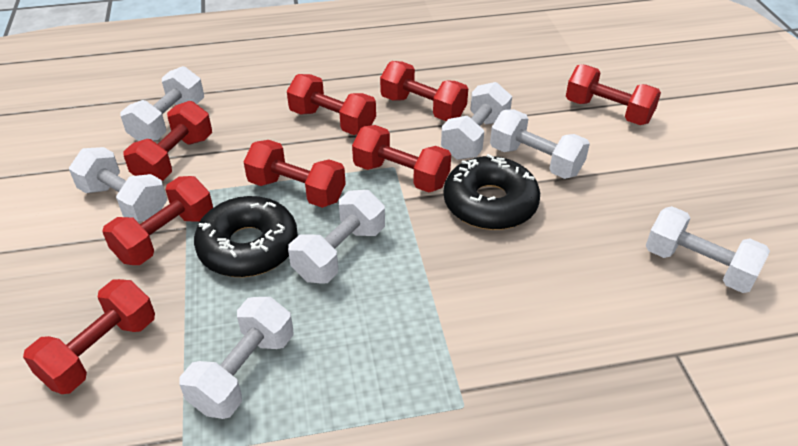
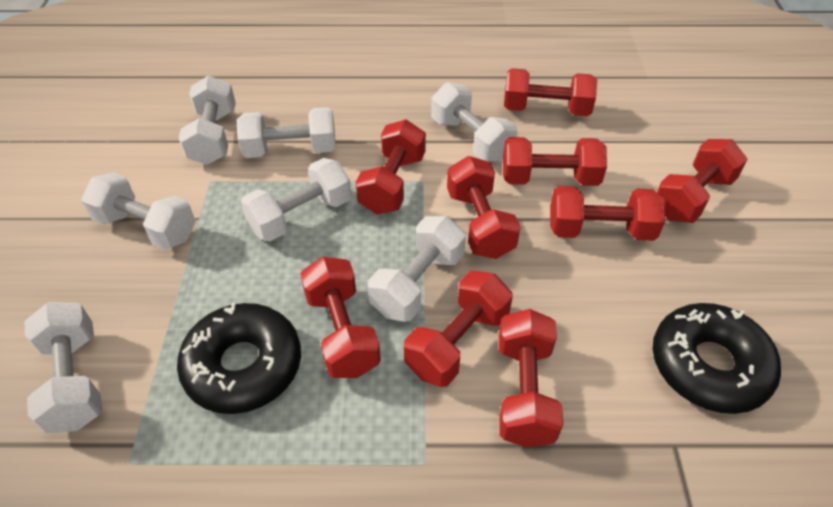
red dumbbell: 8 -> 9

